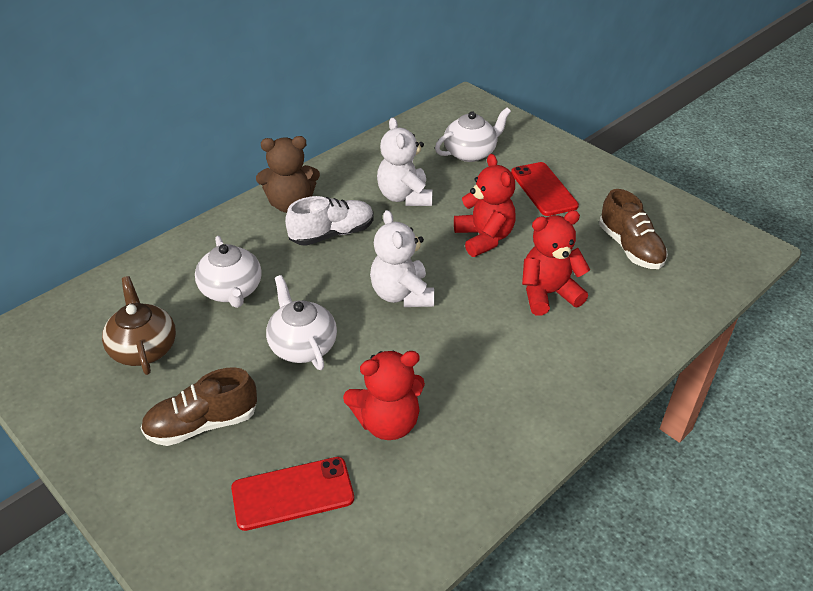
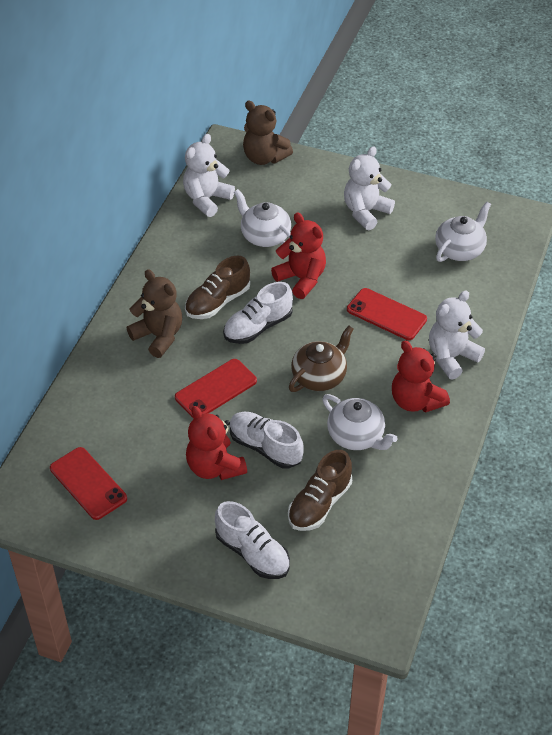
brown teddy bear: 1 -> 2
red phone: 2 -> 3
white shoe: 1 -> 3
white teddy bear: 2 -> 3

